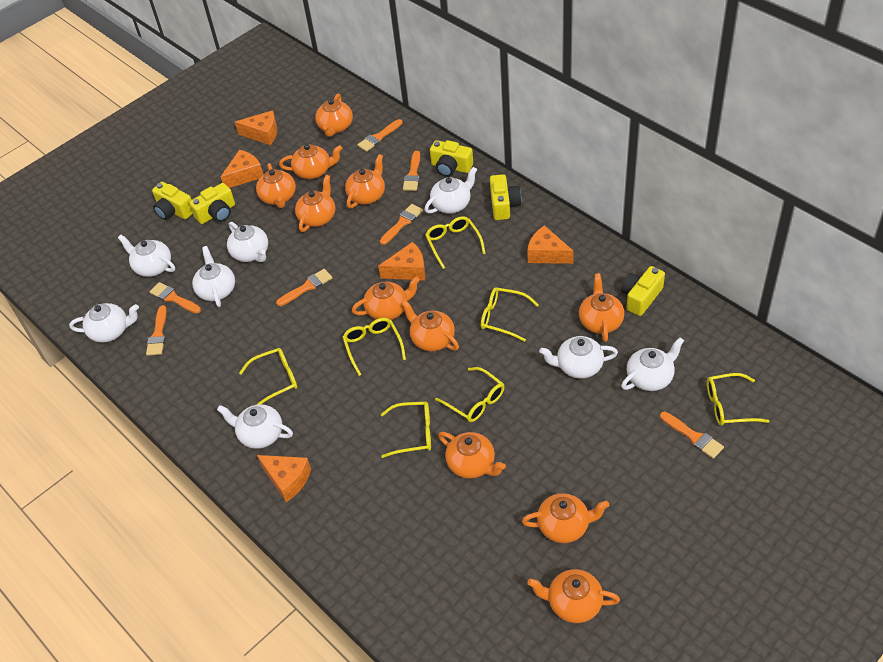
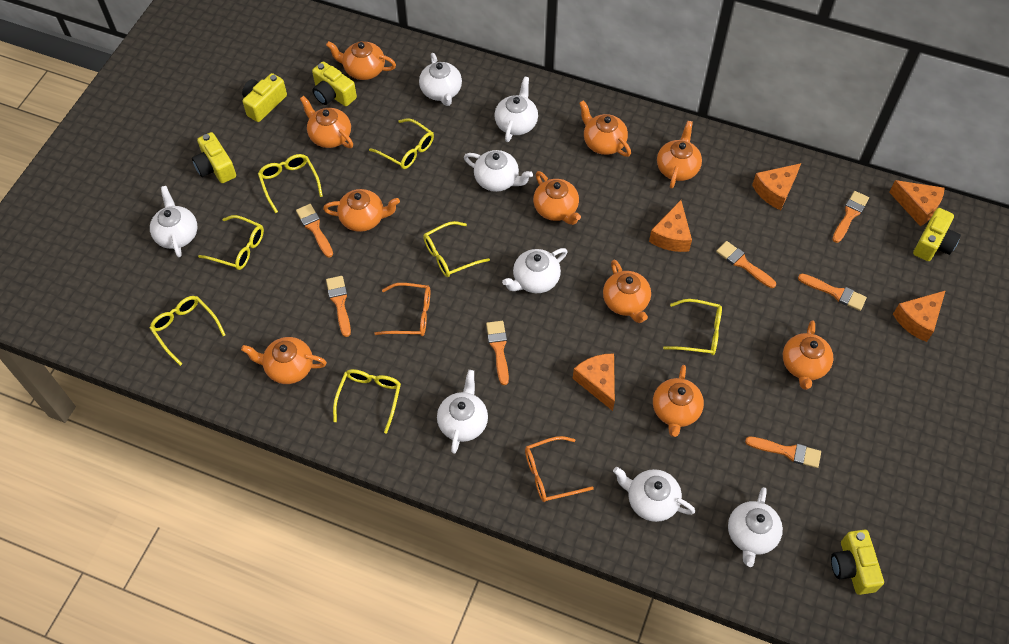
orange glasses: 0 -> 2
orange teapot: 11 -> 10

